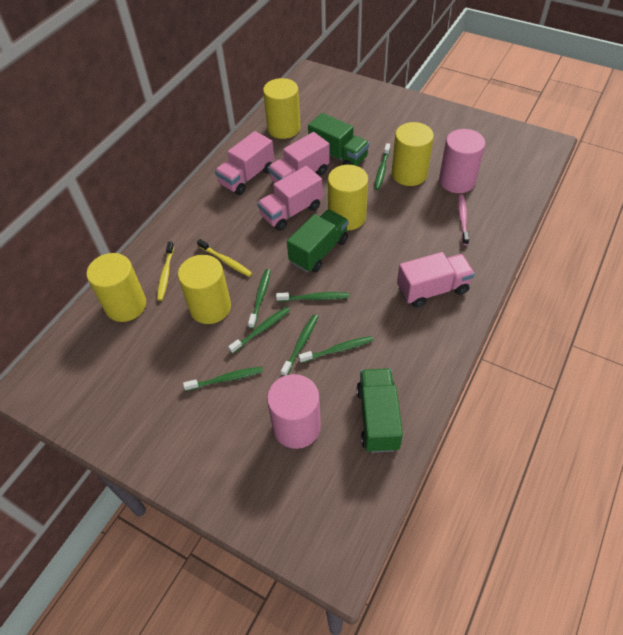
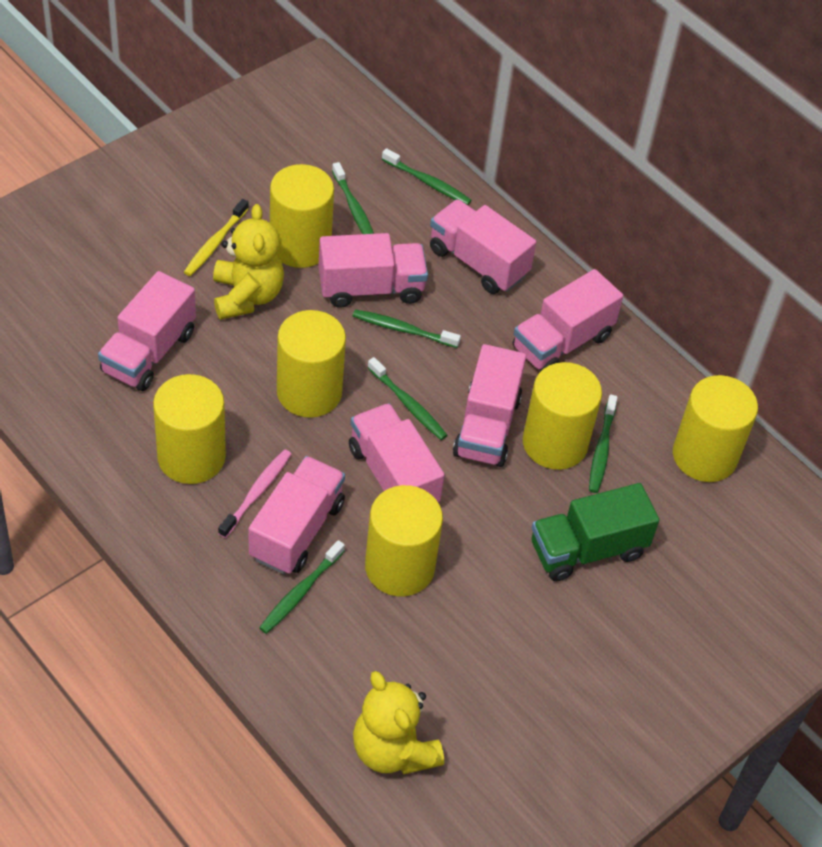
green toothbrush: 7 -> 6
green truck: 3 -> 1
pink cylinder: 2 -> 0
pink truck: 4 -> 7
yellow cylinder: 5 -> 6
yellow teddy bear: 0 -> 2
yellow toothbrush: 2 -> 1

